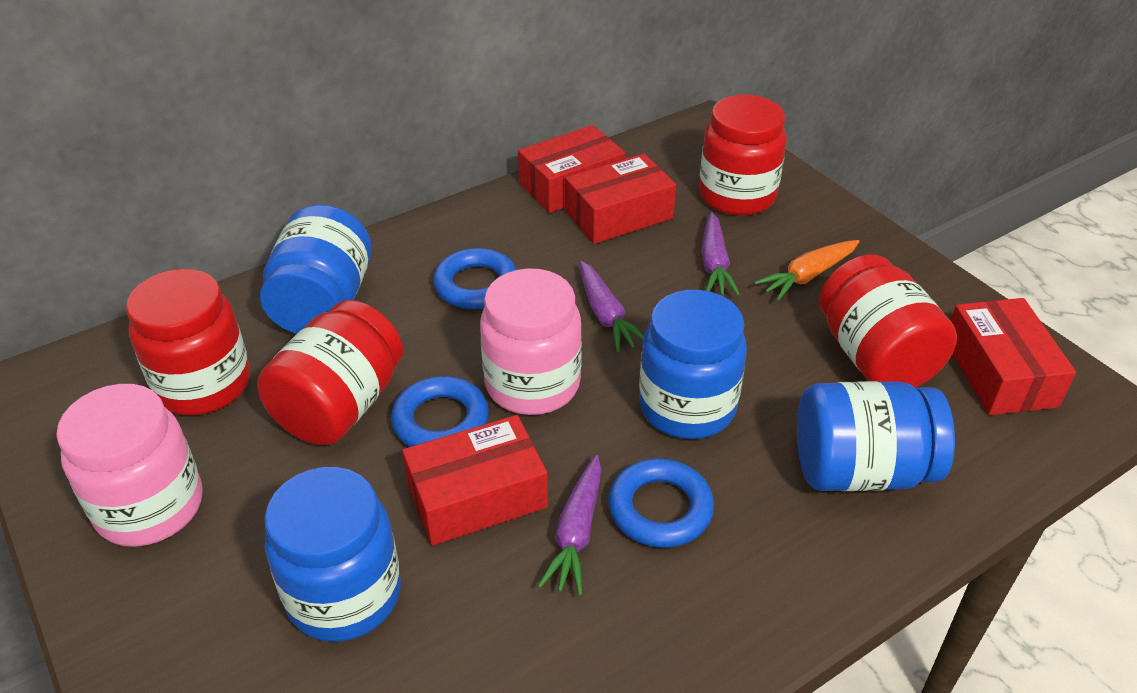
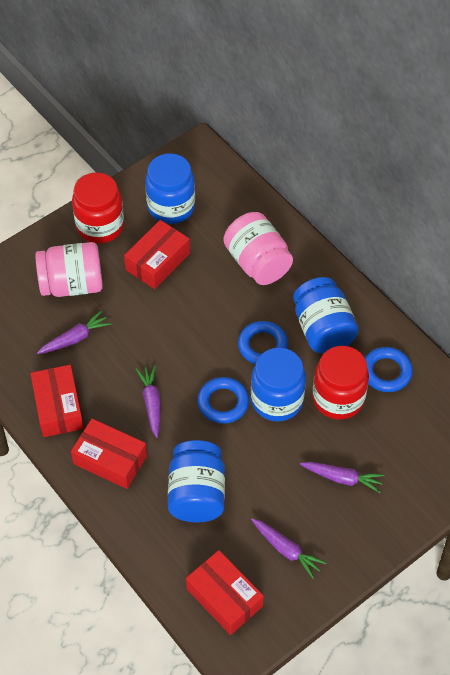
orange carrot: 1 -> 0
purple carrot: 3 -> 4
red jar: 4 -> 2

